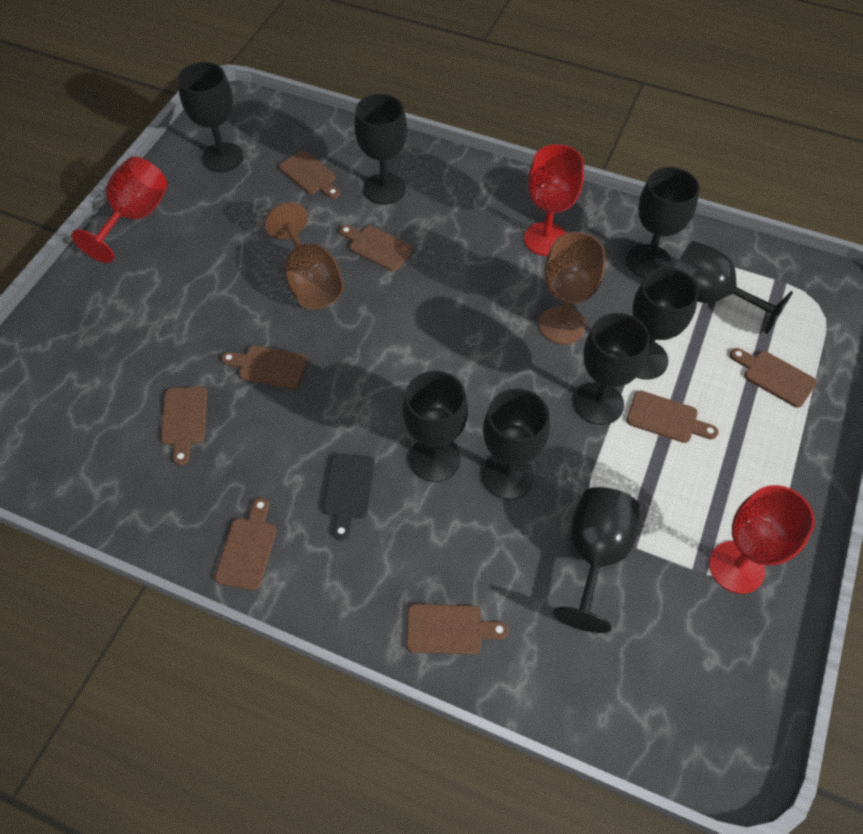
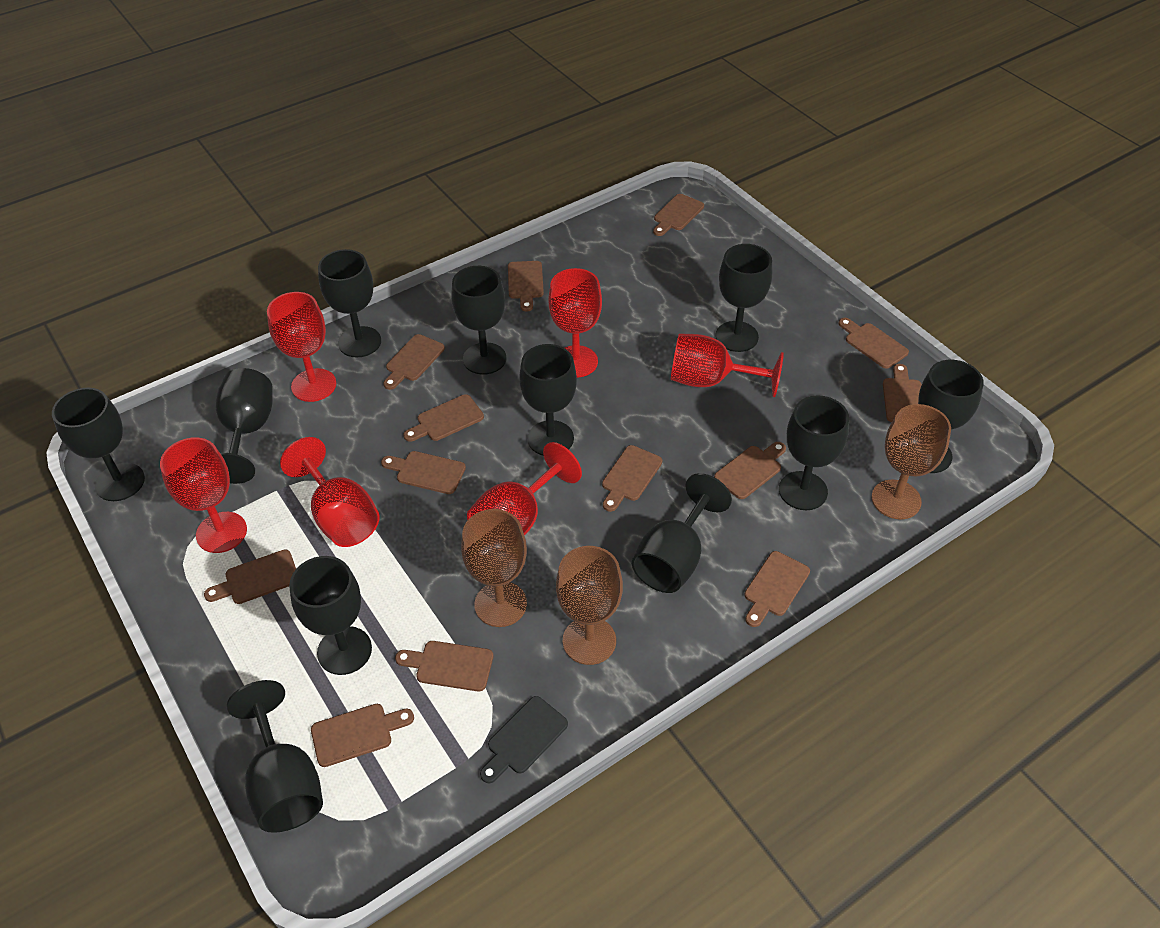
black goblet: 9 -> 11
brown cutting board: 8 -> 13
brown goblet: 2 -> 3
red goblet: 3 -> 6

